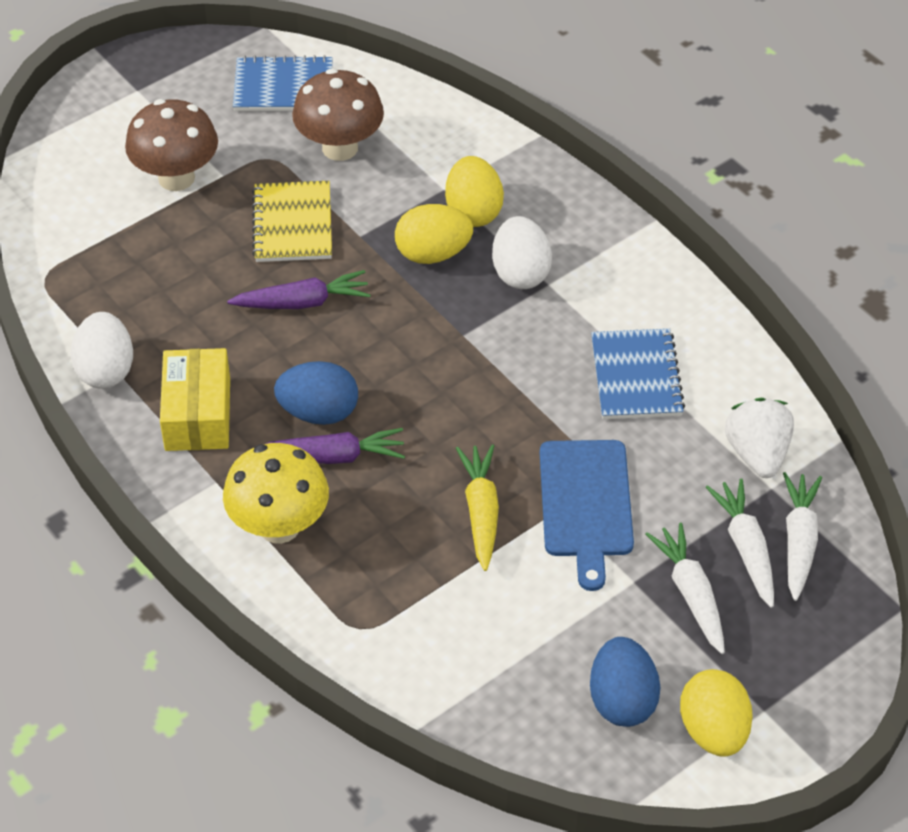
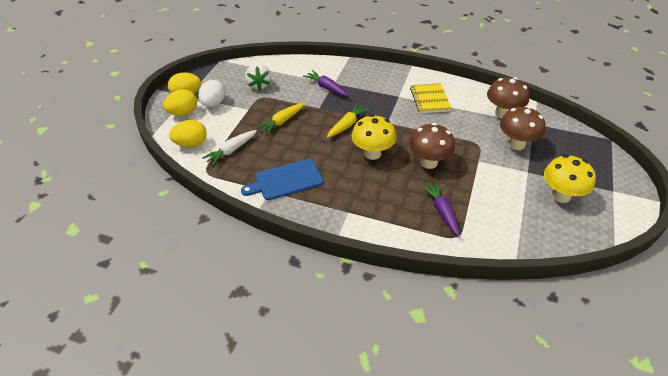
blue egg: 2 -> 0
blue notebook: 2 -> 0
brown mushroom: 2 -> 3
white carrot: 3 -> 1
white egg: 2 -> 1
yellow box: 1 -> 0
yellow carrot: 1 -> 2
yellow mushroom: 1 -> 2

